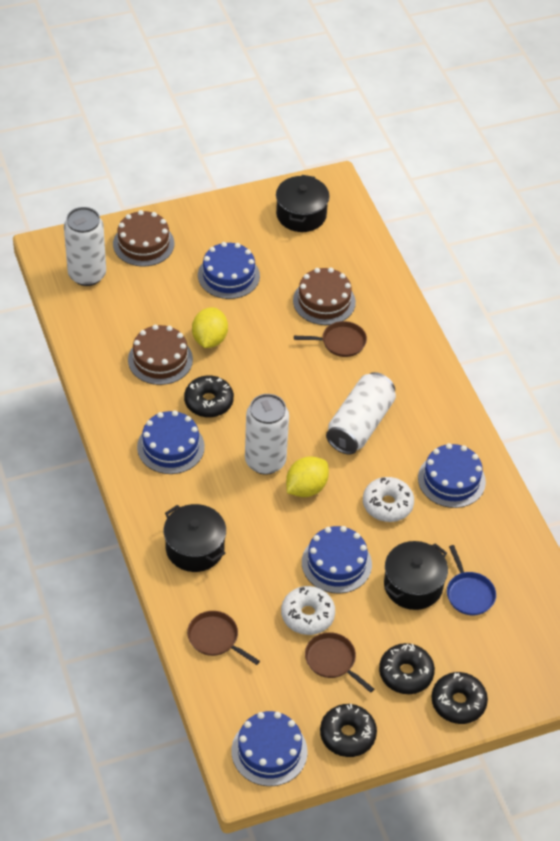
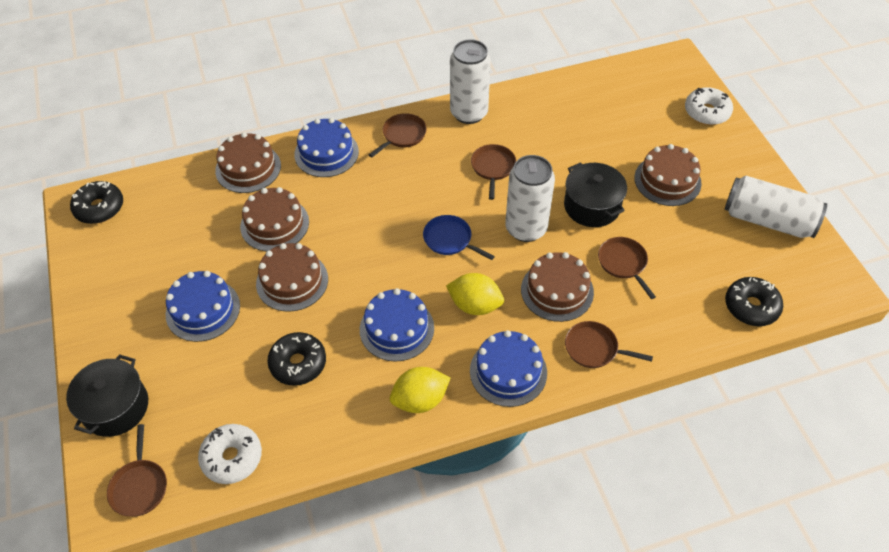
black donut: 4 -> 3
black pot: 3 -> 2
blue cake: 5 -> 4
brown cake: 3 -> 5
brown pan: 3 -> 5

